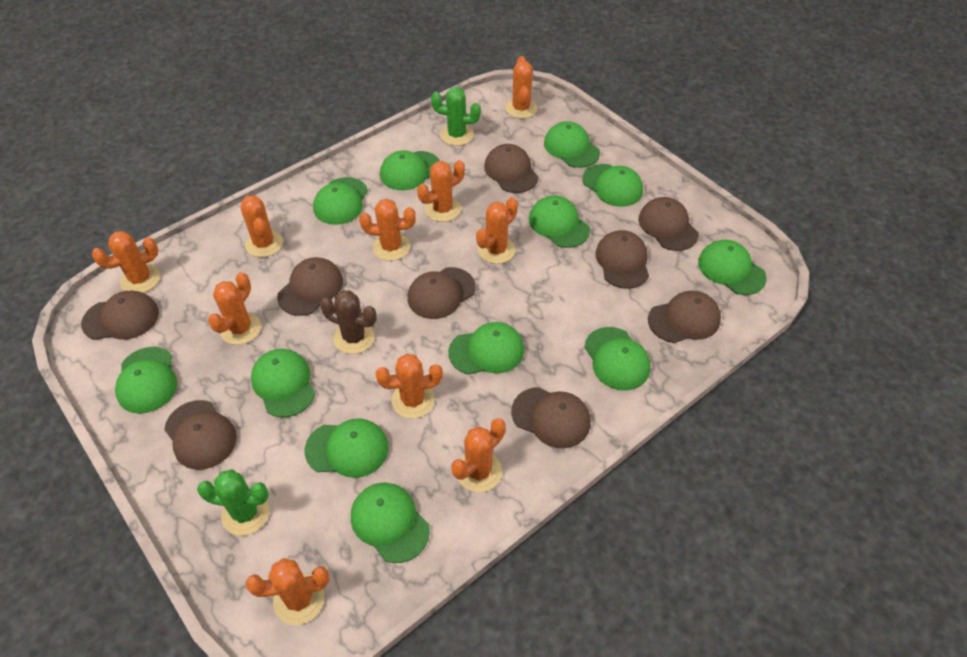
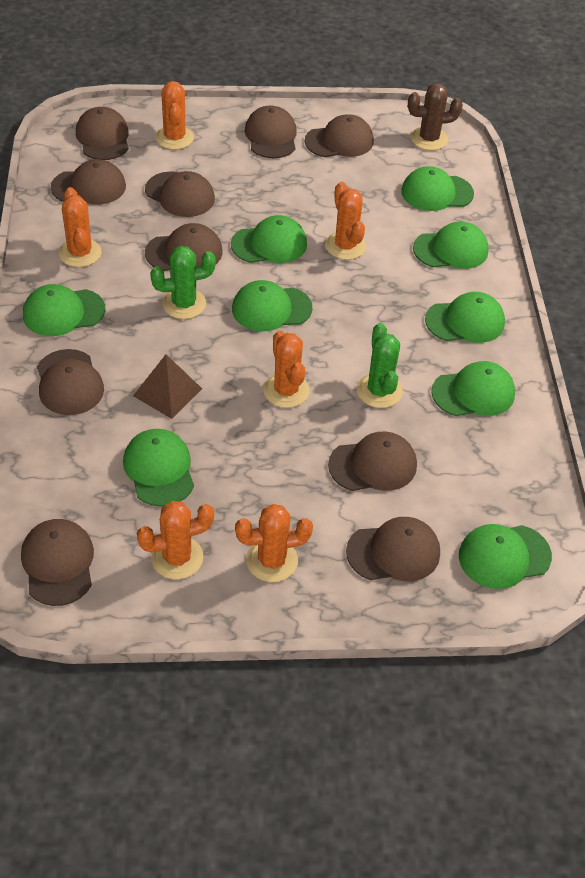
brown cap: 9 -> 10
brown pyramid: 0 -> 1
green cap: 12 -> 9
orange cactus: 10 -> 6

